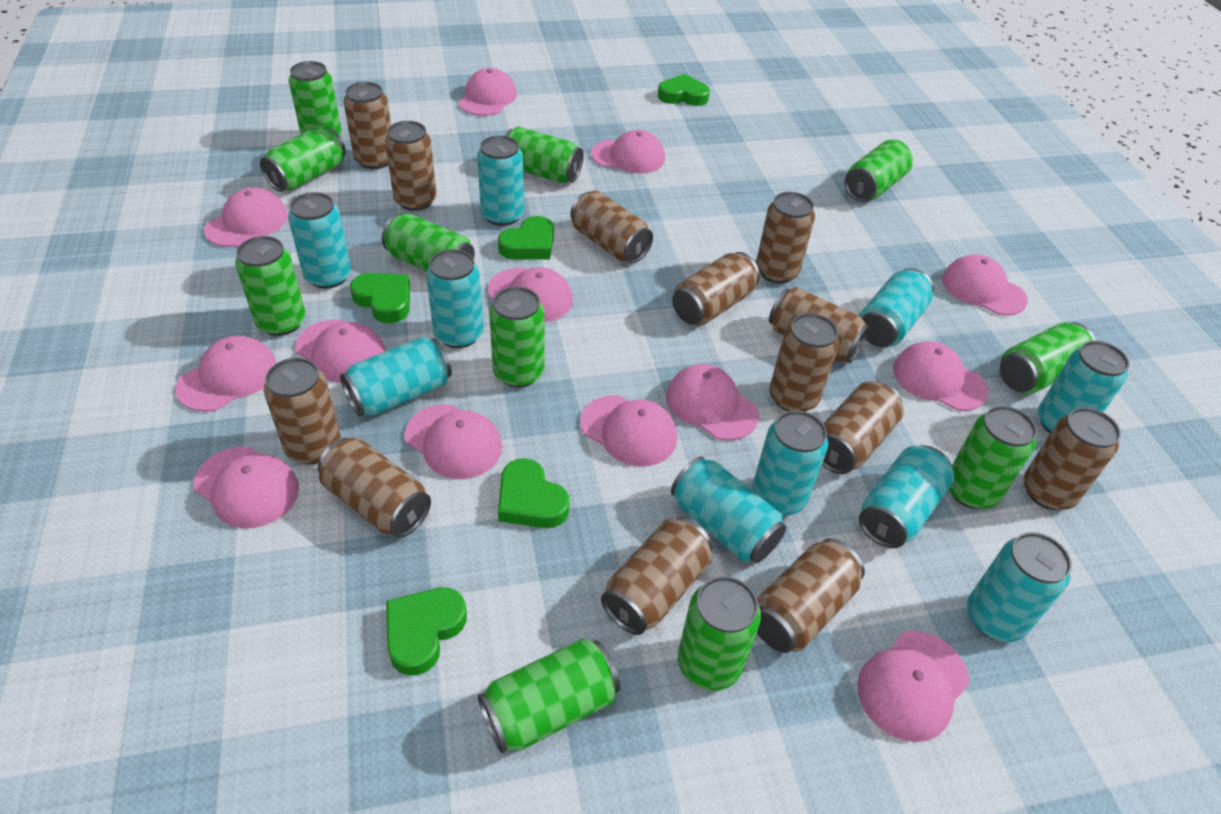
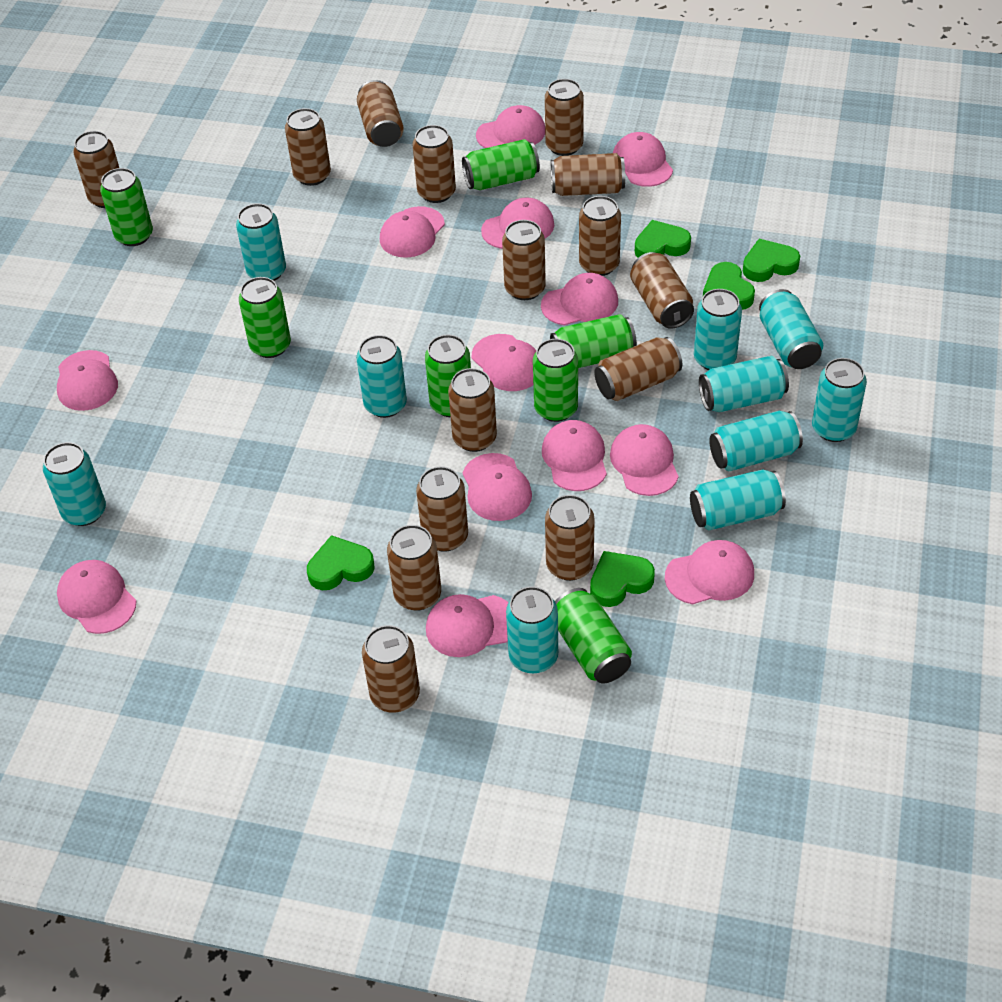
brown can: 13 -> 15
green can: 11 -> 7

